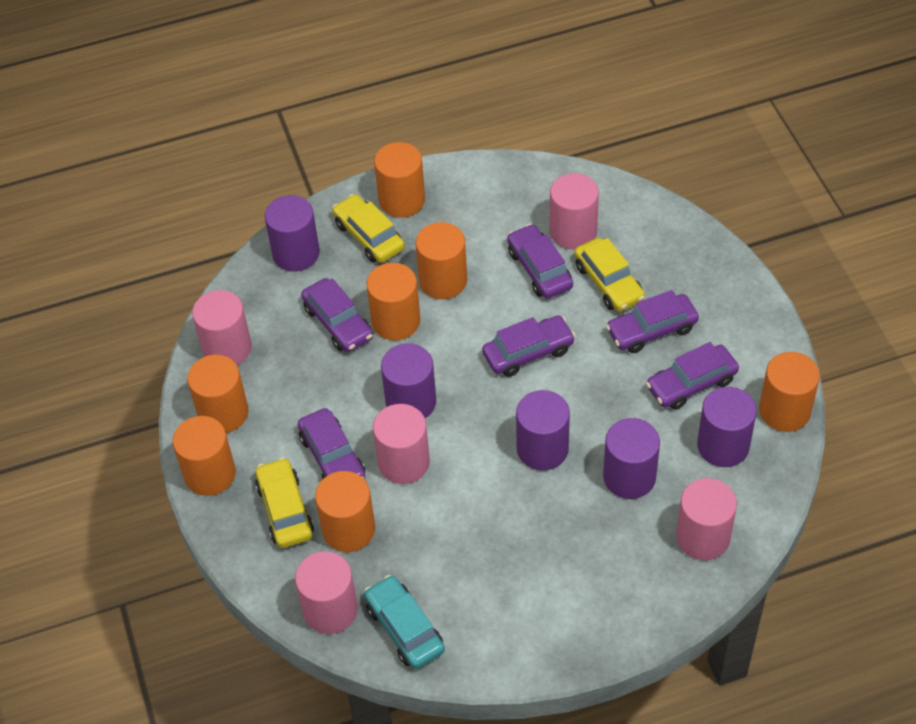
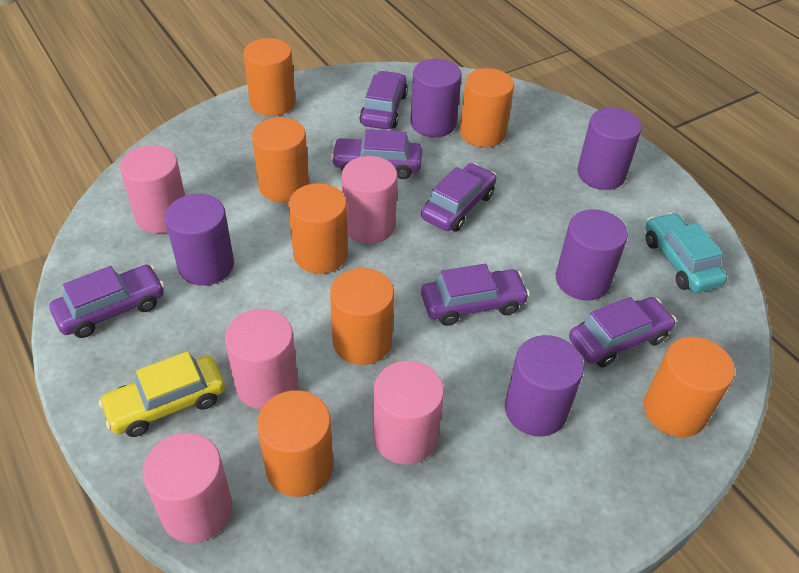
yellow car: 3 -> 1

